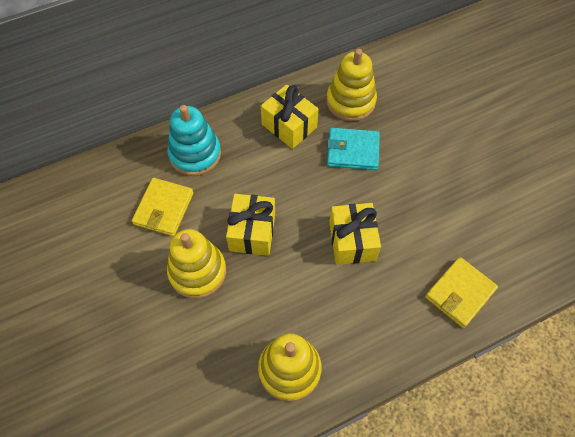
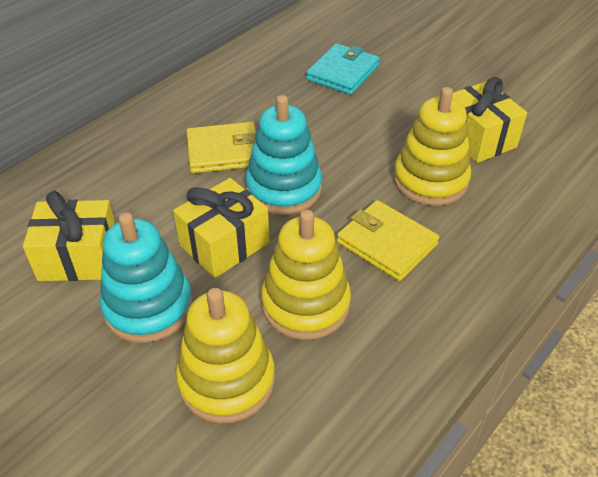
turquoise stacking toy: 1 -> 2

